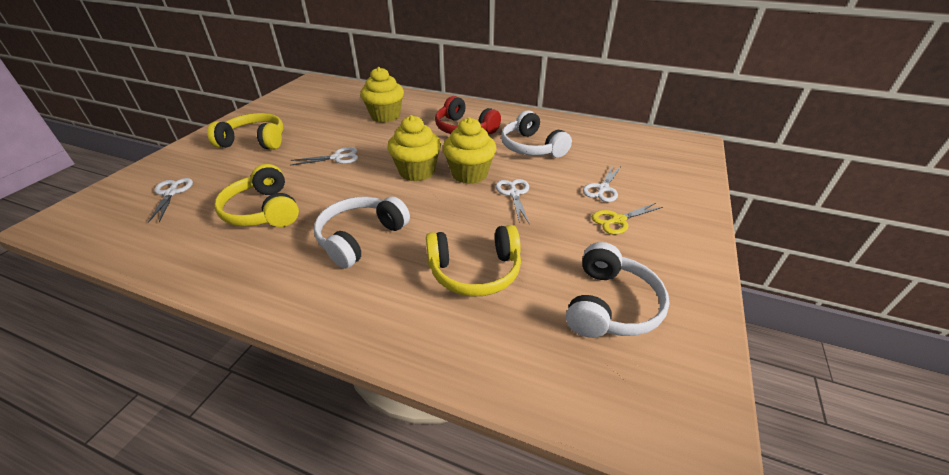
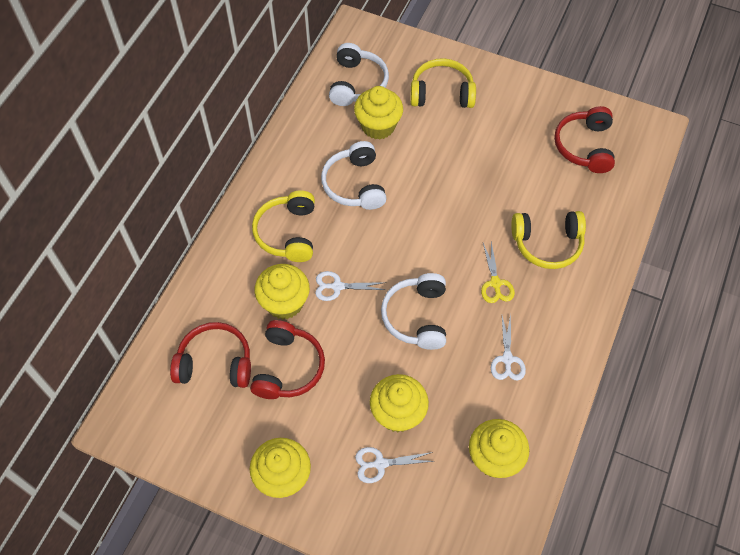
red headphones: 1 -> 3
white scissors: 4 -> 3
yellow cupcake: 3 -> 5

